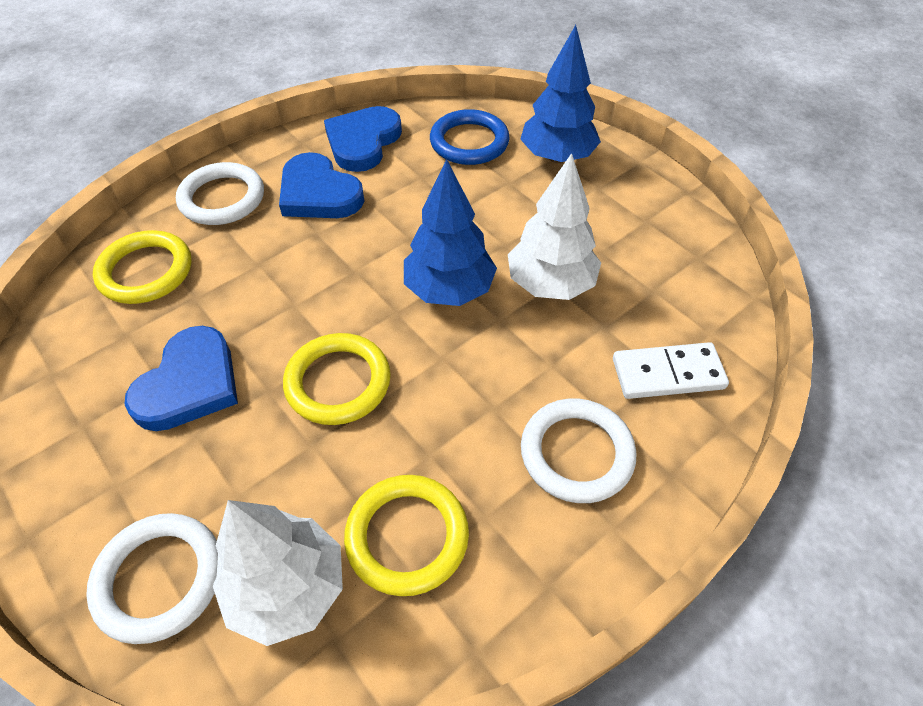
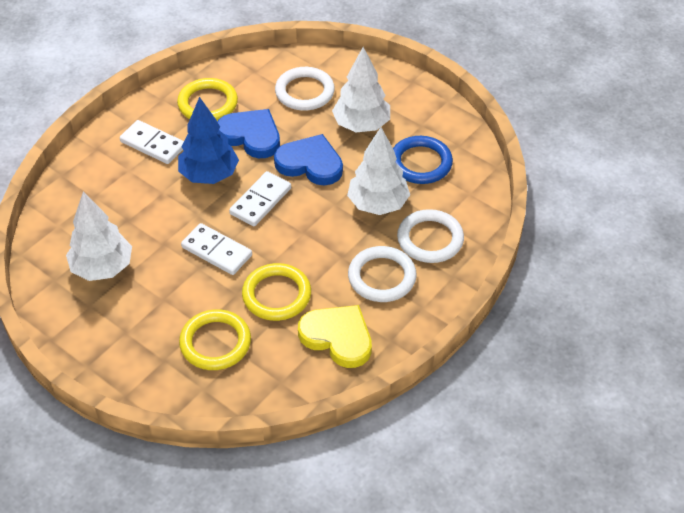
blue heart: 3 -> 2
blue tree: 2 -> 1
white domino: 1 -> 3
white tree: 2 -> 3
yellow heart: 0 -> 1

